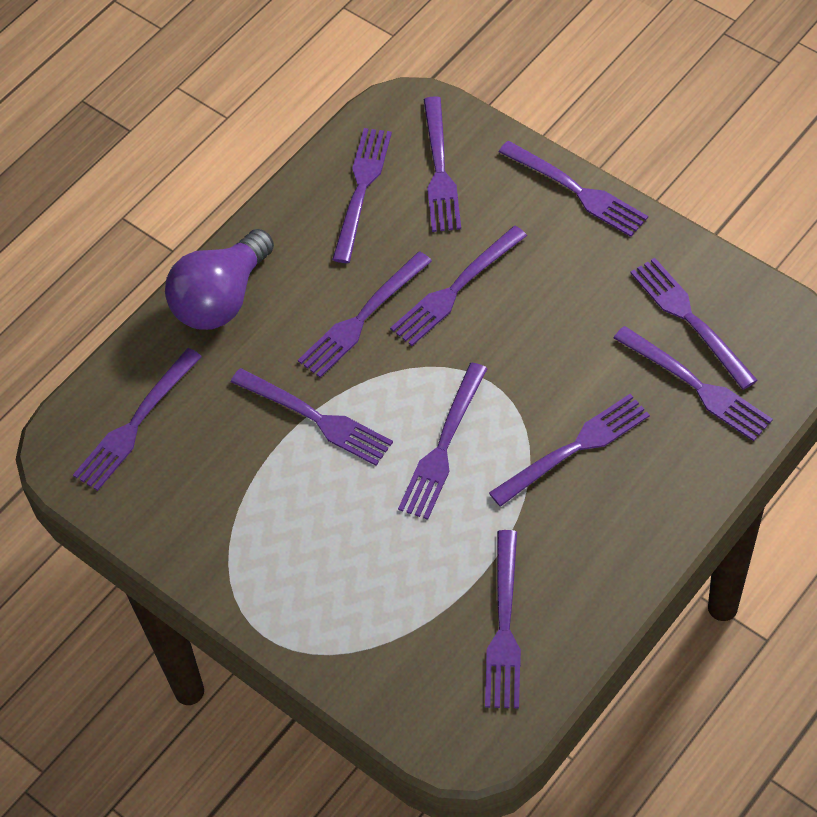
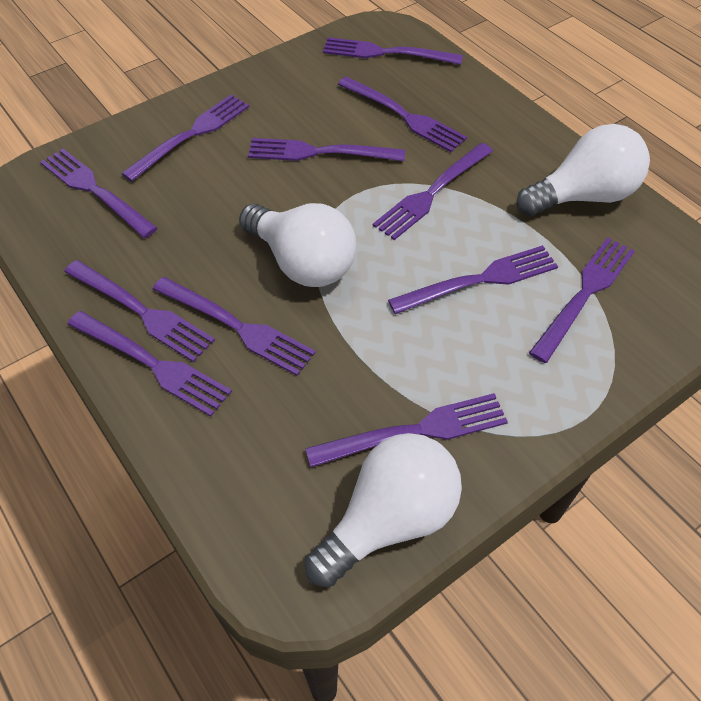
purple light bulb: 1 -> 0
white light bulb: 0 -> 3

